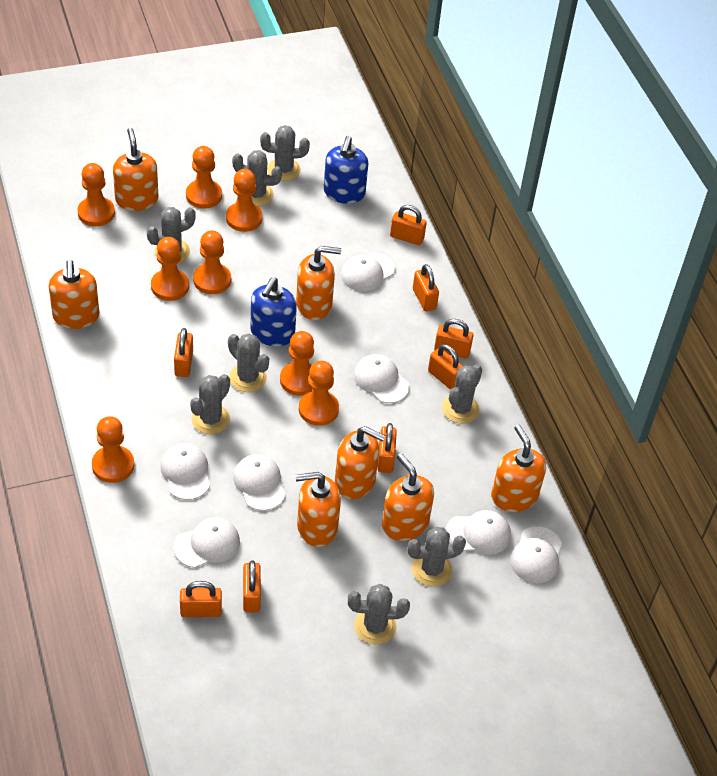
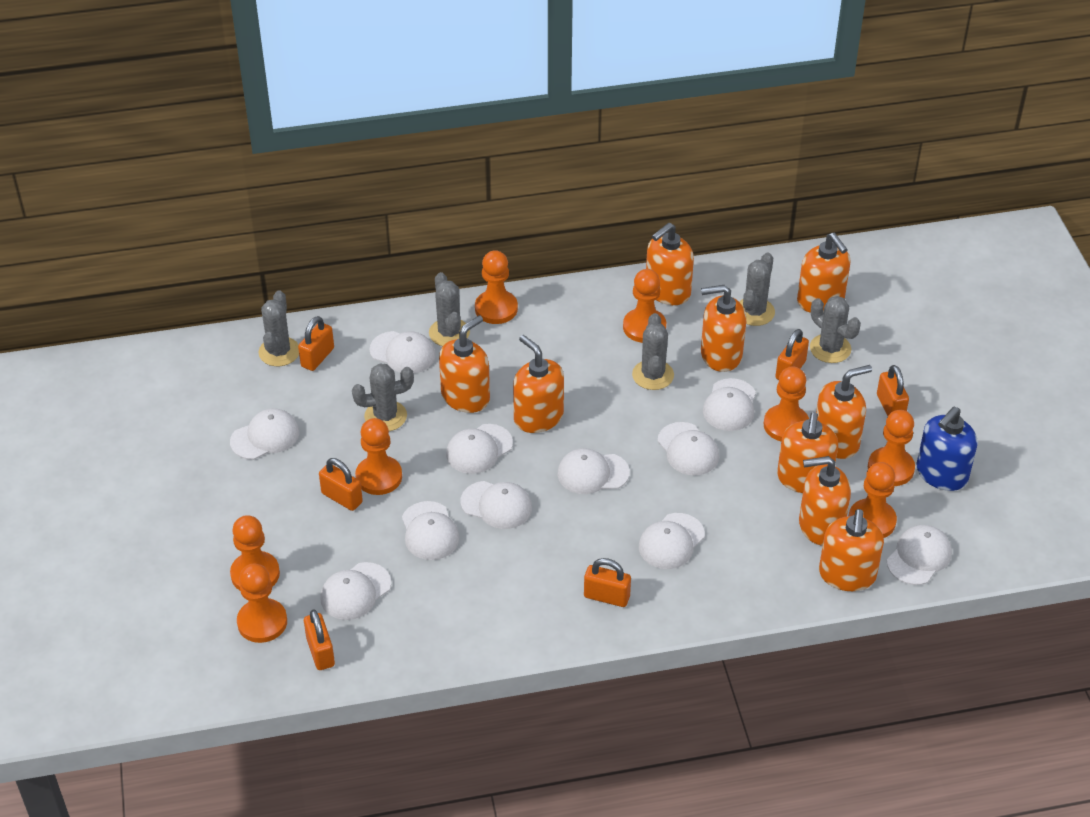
blue soap dispenser: 2 -> 1
grey cactus: 8 -> 6
orange padlock: 8 -> 6
orange soap dispenser: 7 -> 9
white cap: 7 -> 11

